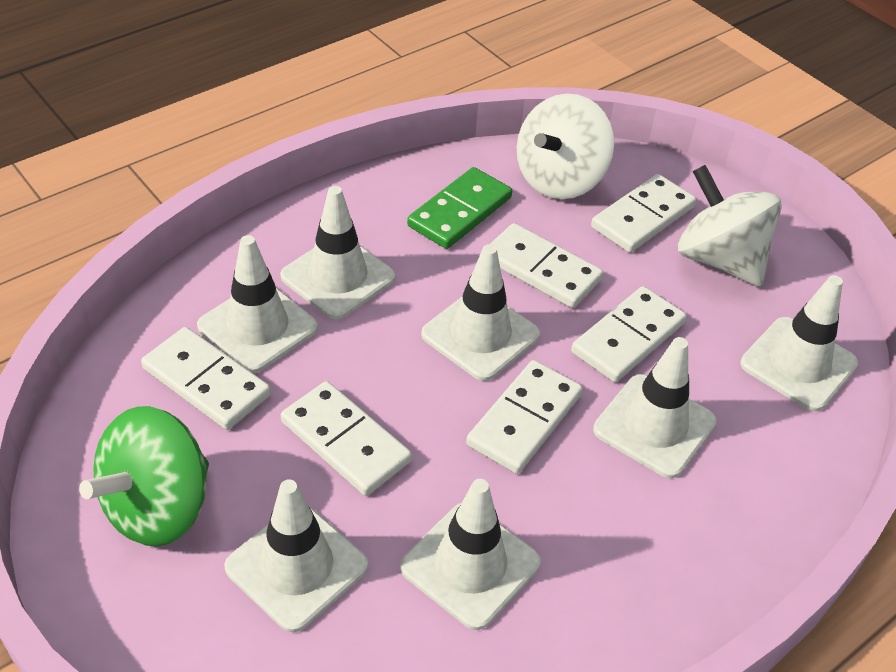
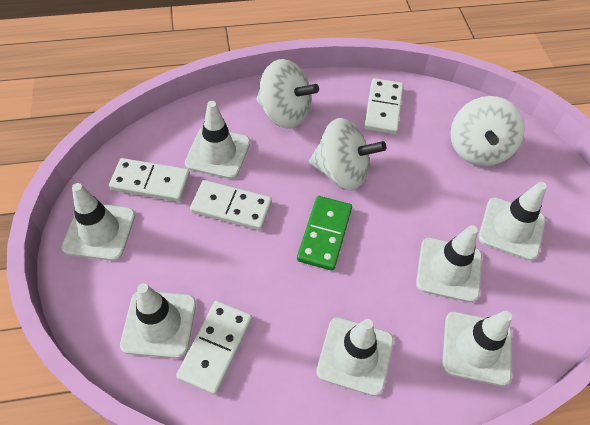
green spinning top: 1 -> 0
white domino: 6 -> 4
white spinning top: 2 -> 3

